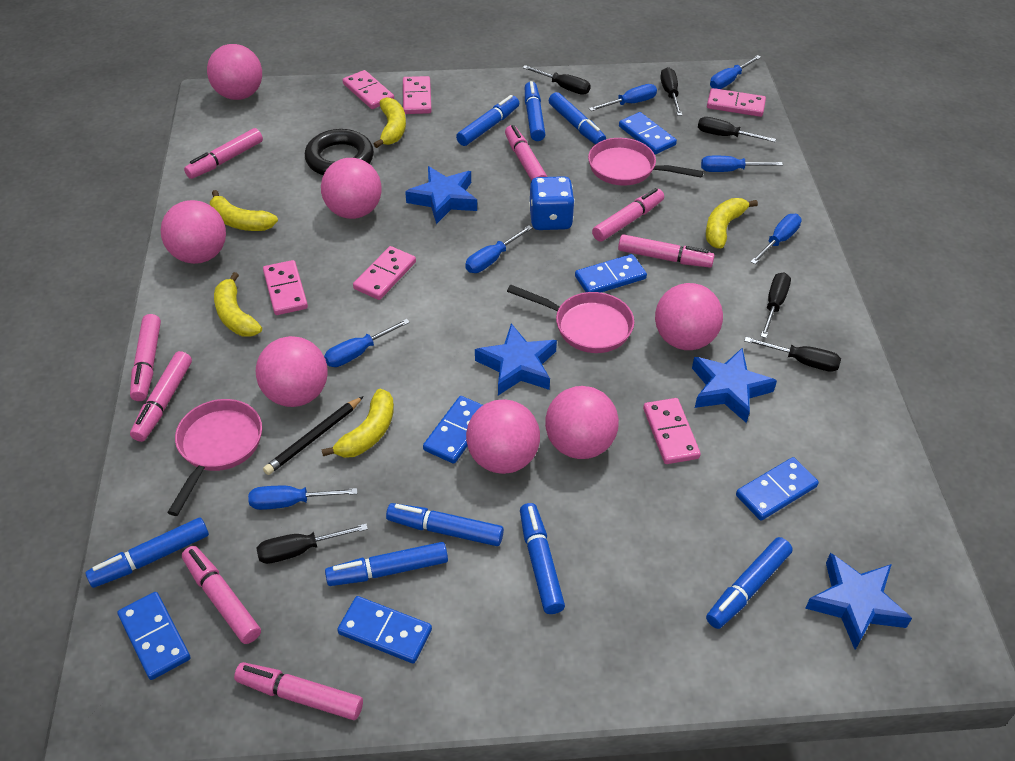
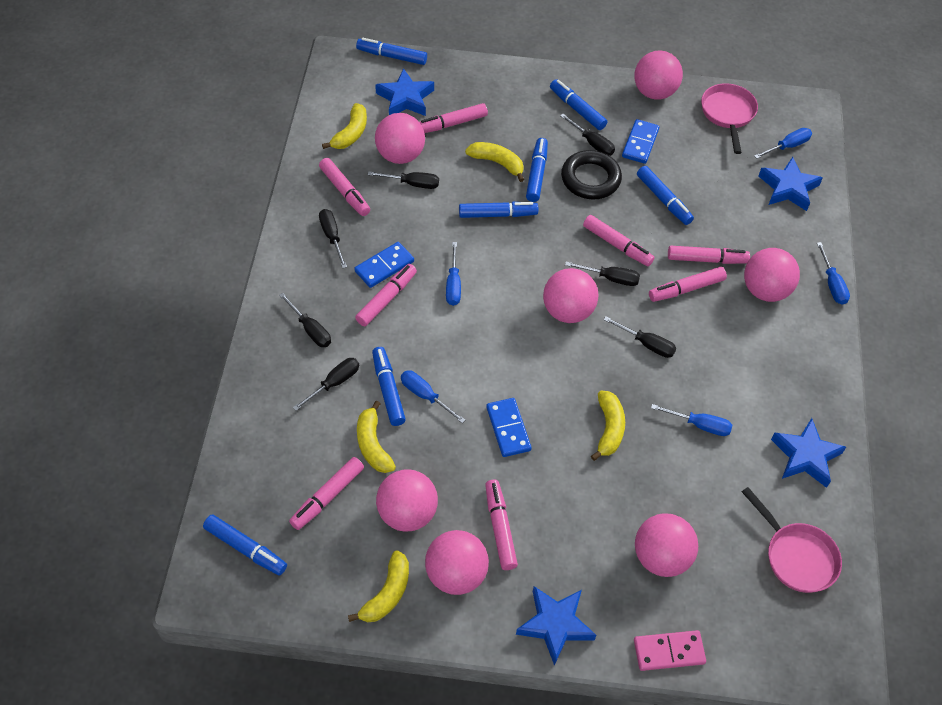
black pencil: 1 -> 0
black screwdriver: 6 -> 7
blue dice: 1 -> 0
blue domino: 6 -> 3
blue marker: 8 -> 7
blue screwdriver: 7 -> 5
pink domino: 6 -> 1
pink pan: 3 -> 2

